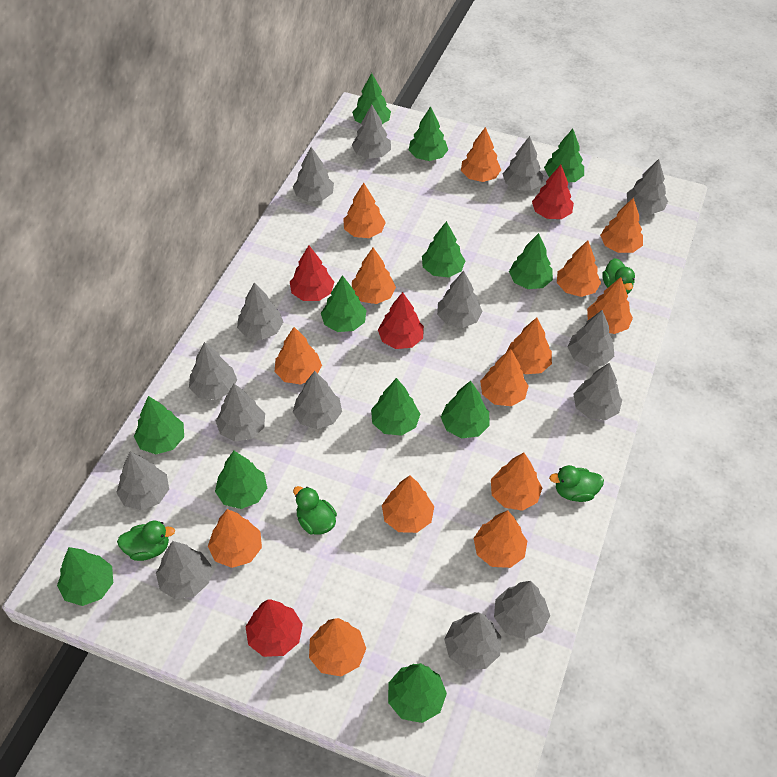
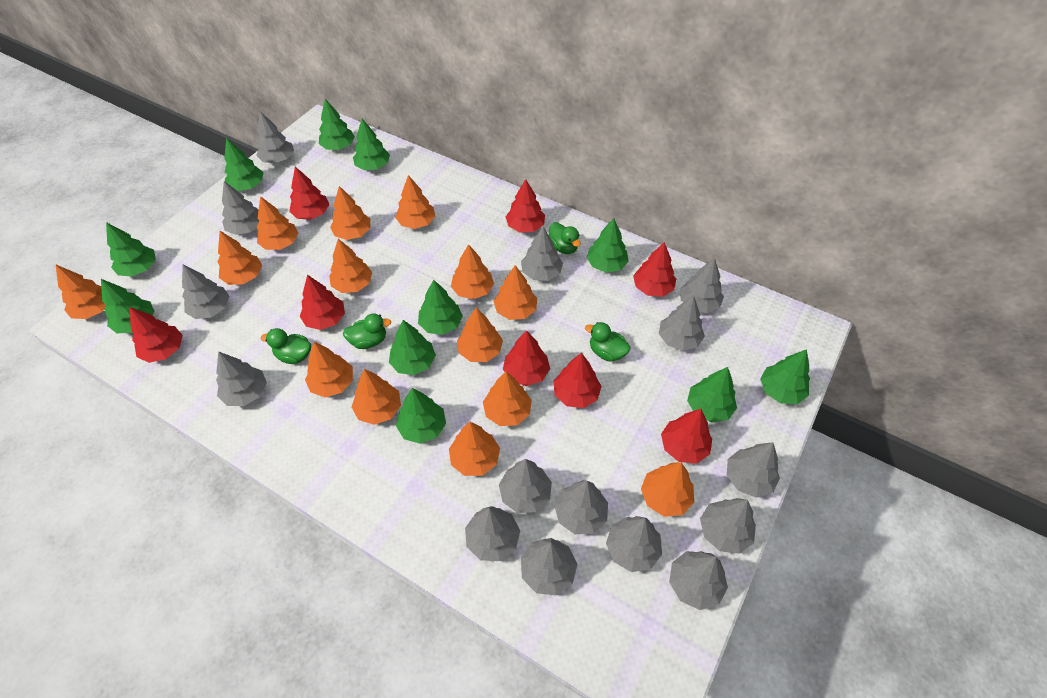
green tree: 12 -> 11
red tree: 4 -> 8

